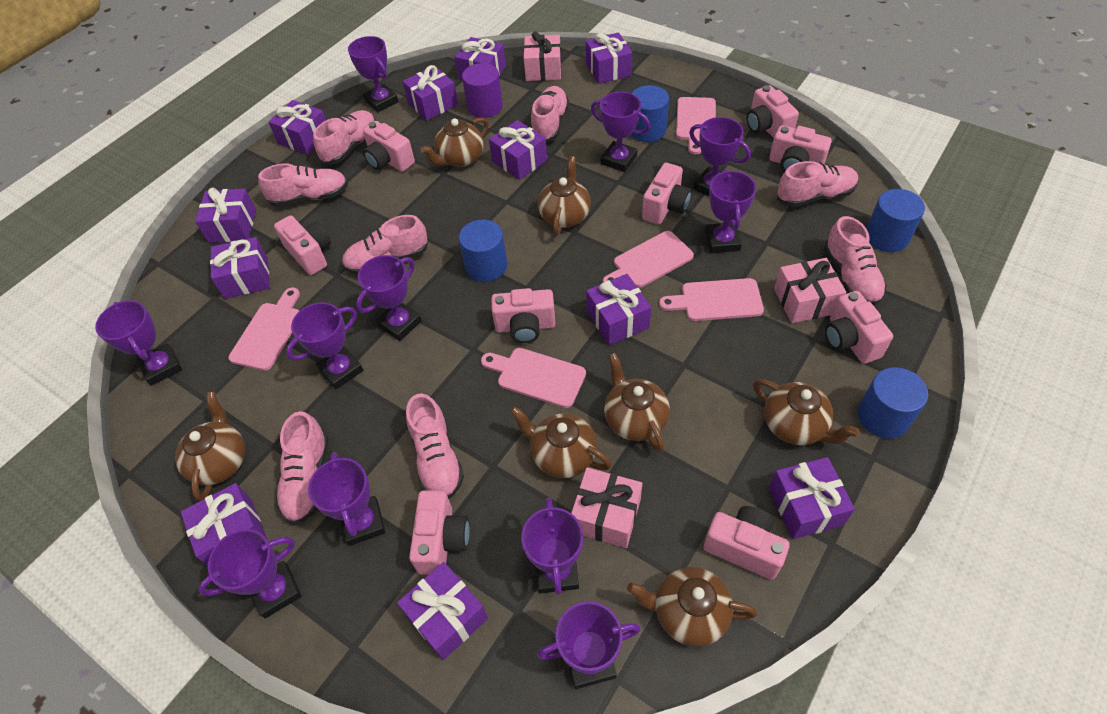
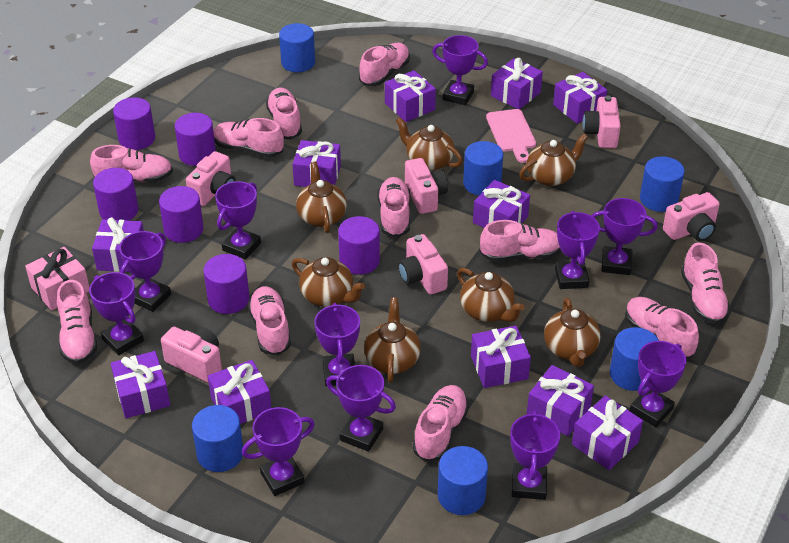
blue cylinder: 4 -> 6
pink camera: 9 -> 6
pink cutting board: 5 -> 1
pink gift: 3 -> 1
pink shoe: 8 -> 11
purple cylinder: 1 -> 6

